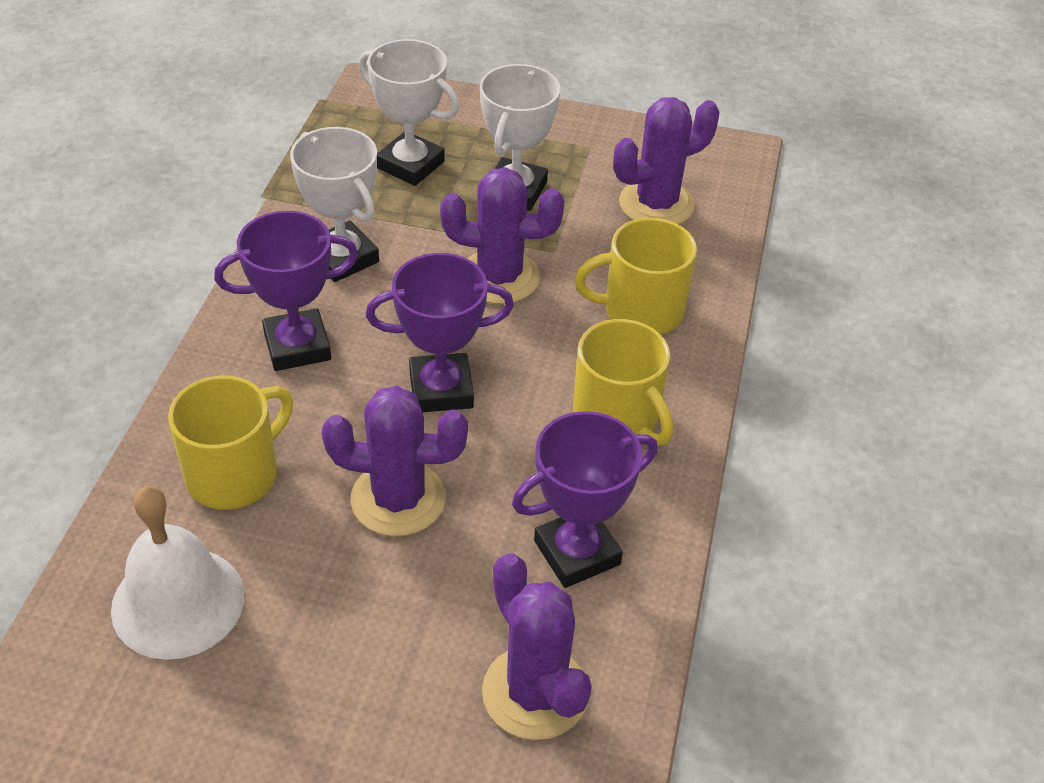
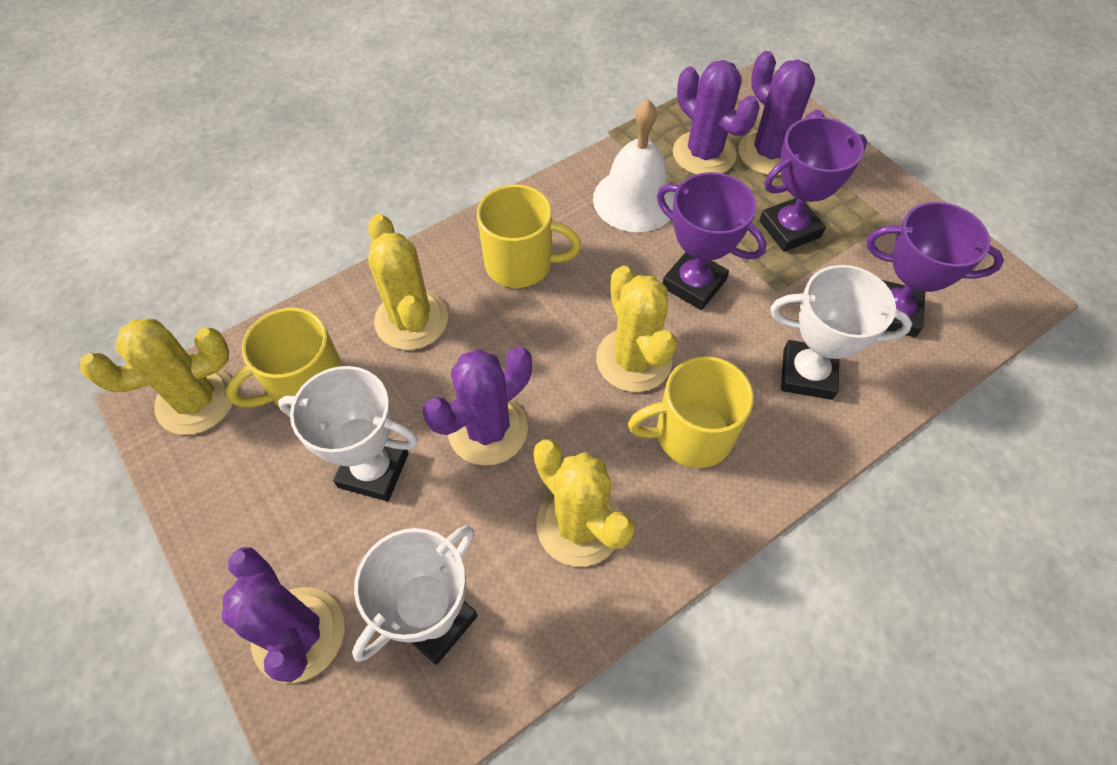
yellow cactus: 0 -> 4

